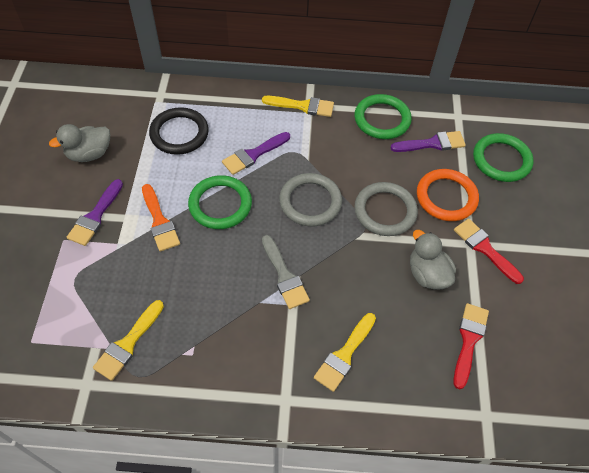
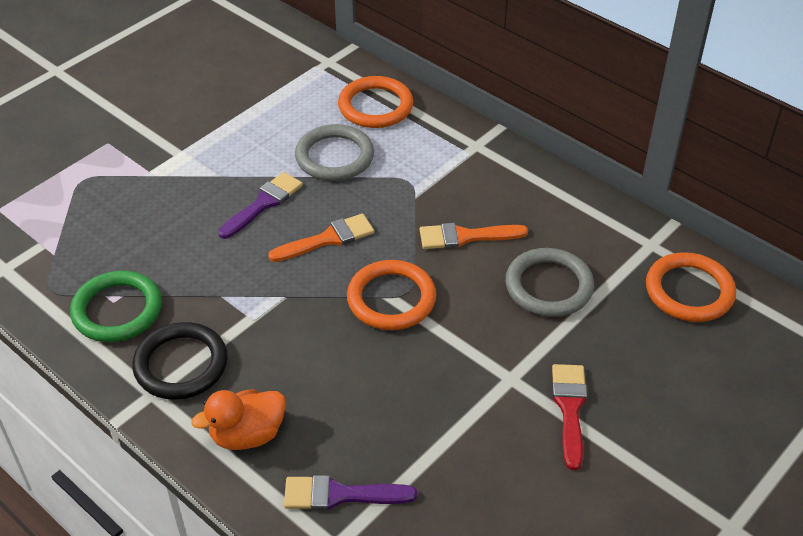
green ring: 3 -> 1
grey brush: 1 -> 0
grey duck: 2 -> 0
orange brush: 1 -> 2
orange duck: 0 -> 1
orange ring: 1 -> 3
purple brush: 3 -> 2
red brush: 2 -> 1
yellow brush: 3 -> 0

